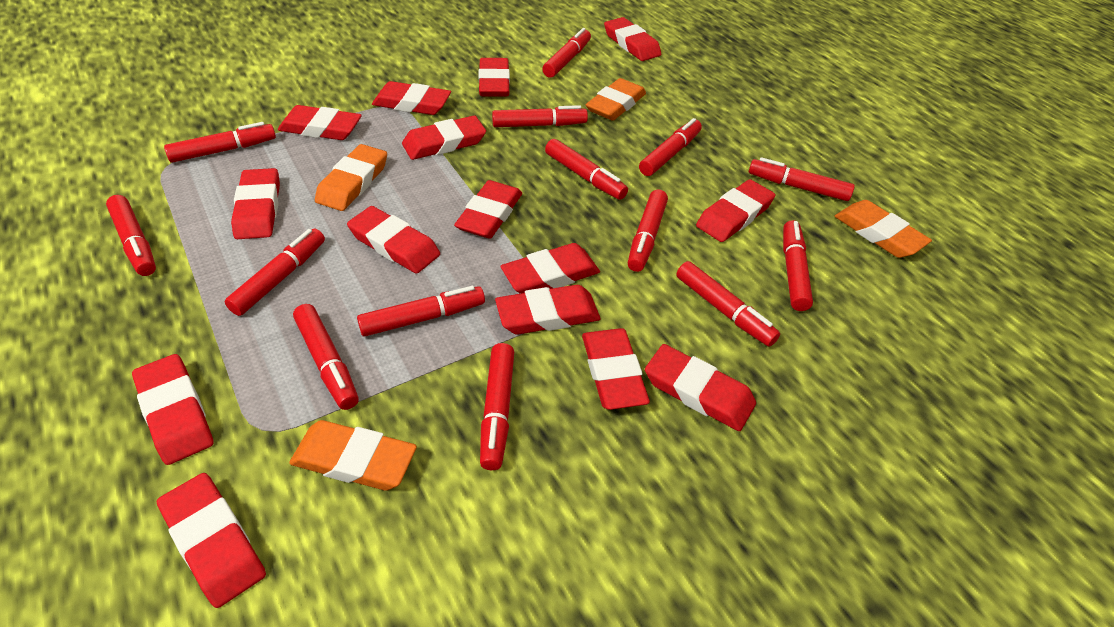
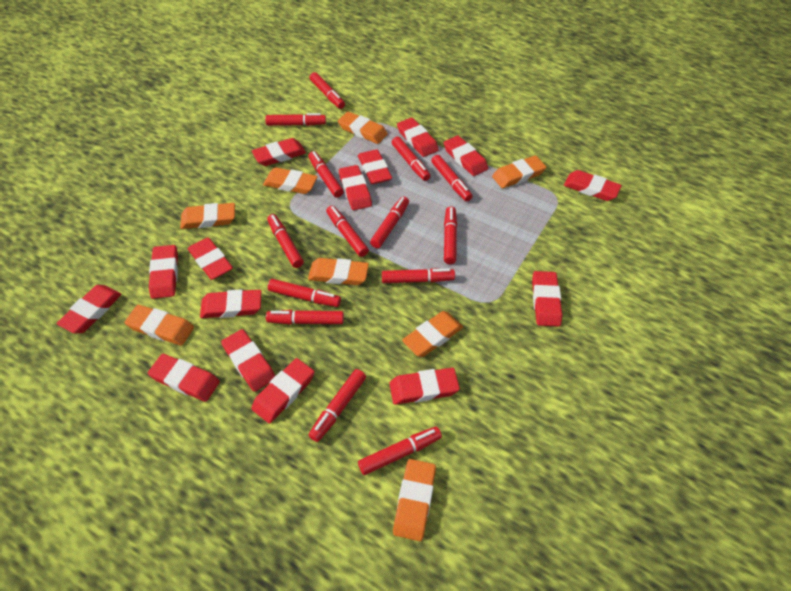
orange eraser: 4 -> 8

